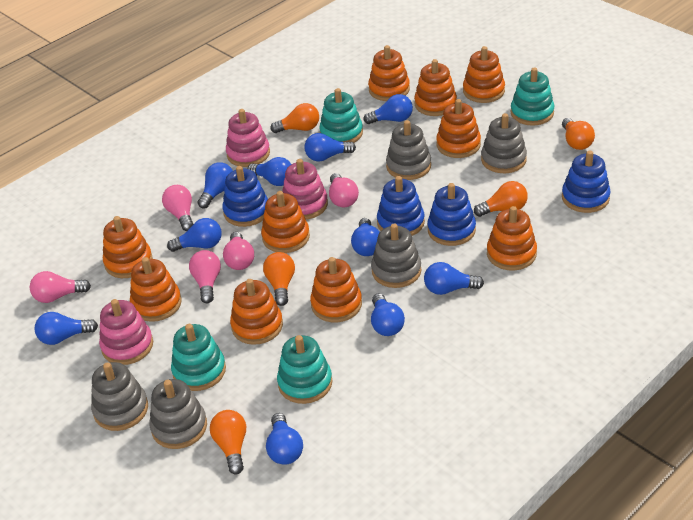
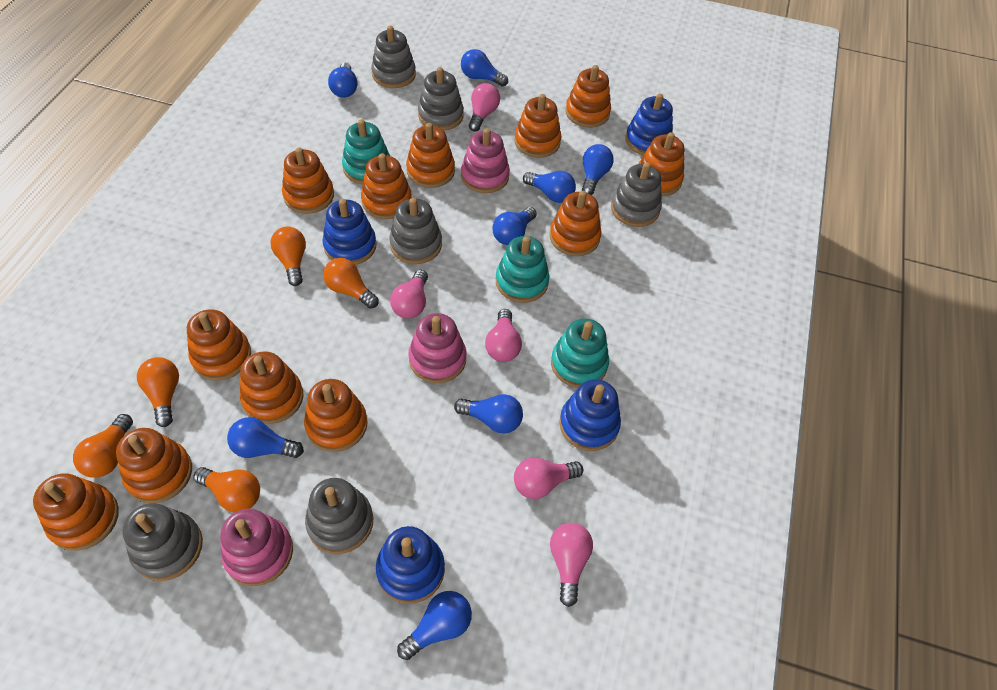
blue light bulb: 10 -> 8
grey stacking toy: 5 -> 6
orange stacking toy: 10 -> 12
turquoise stacking toy: 4 -> 3

